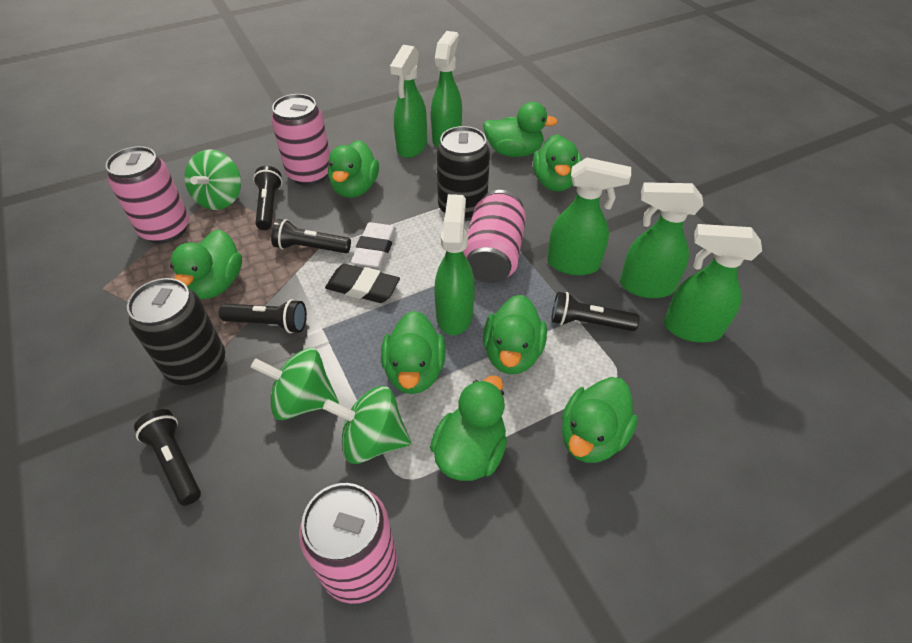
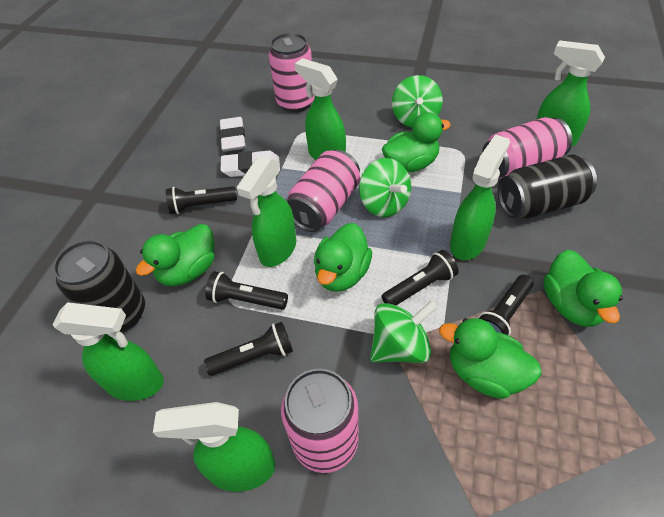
black eraser: 1 -> 0
green duck: 8 -> 5
white eraser: 1 -> 2

